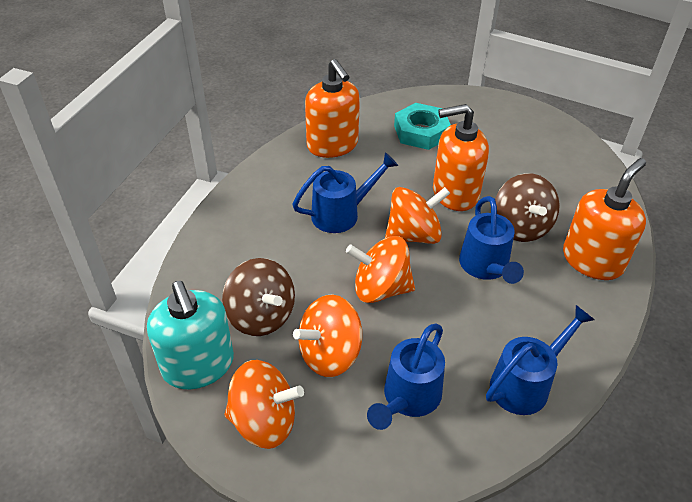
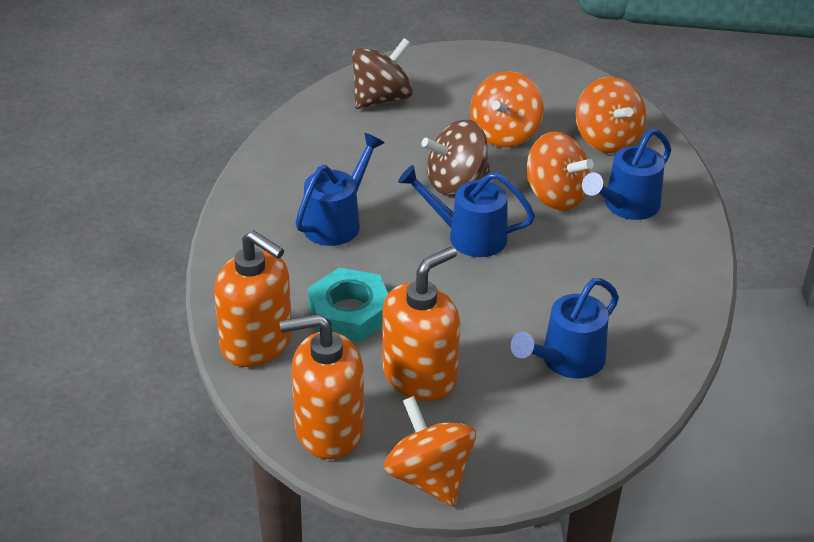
turquoise soap dispenser: 1 -> 0

